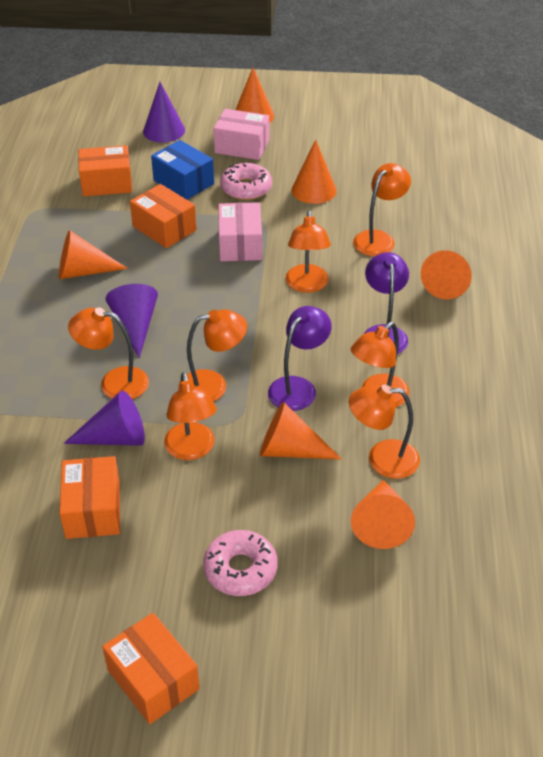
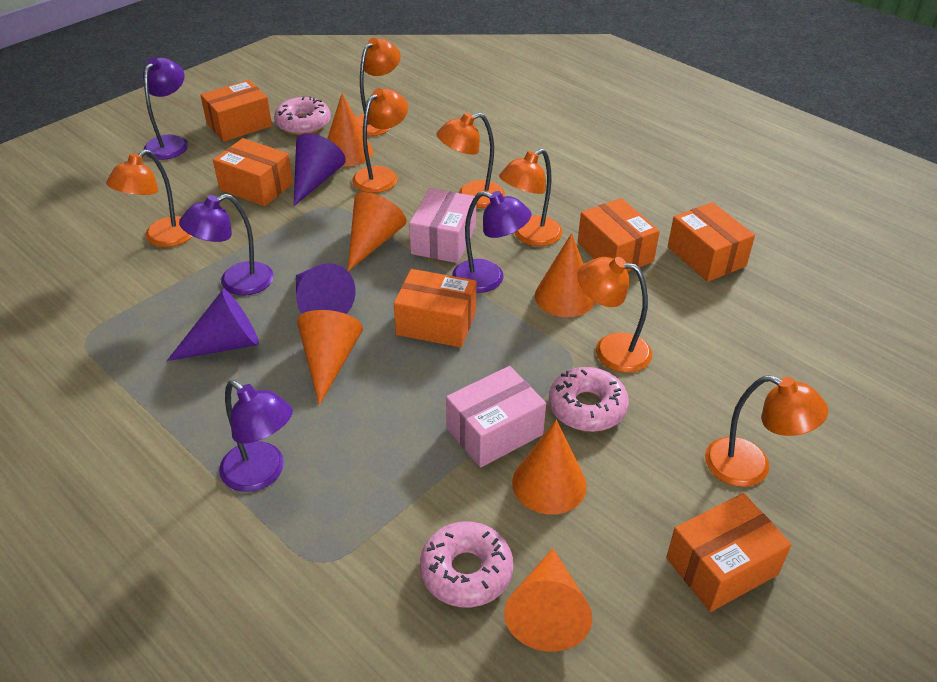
blue box: 1 -> 0
orange box: 4 -> 6
pink donut: 2 -> 3
purple lamp: 2 -> 4

